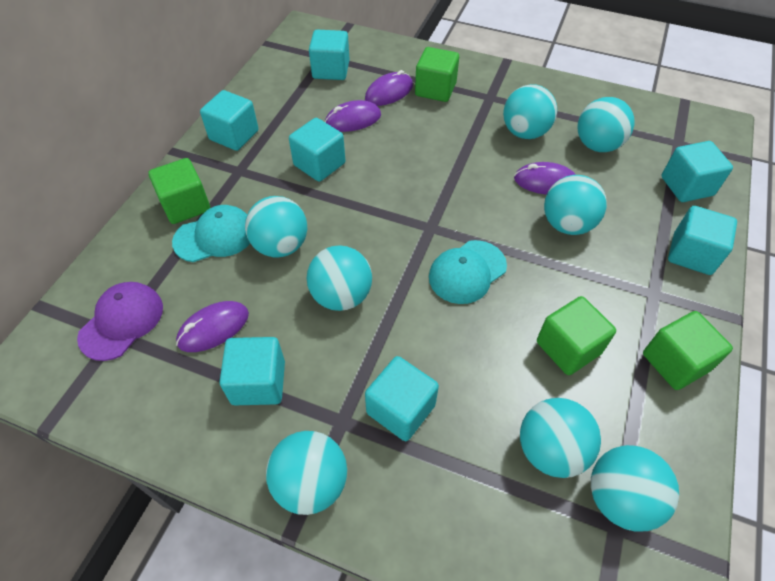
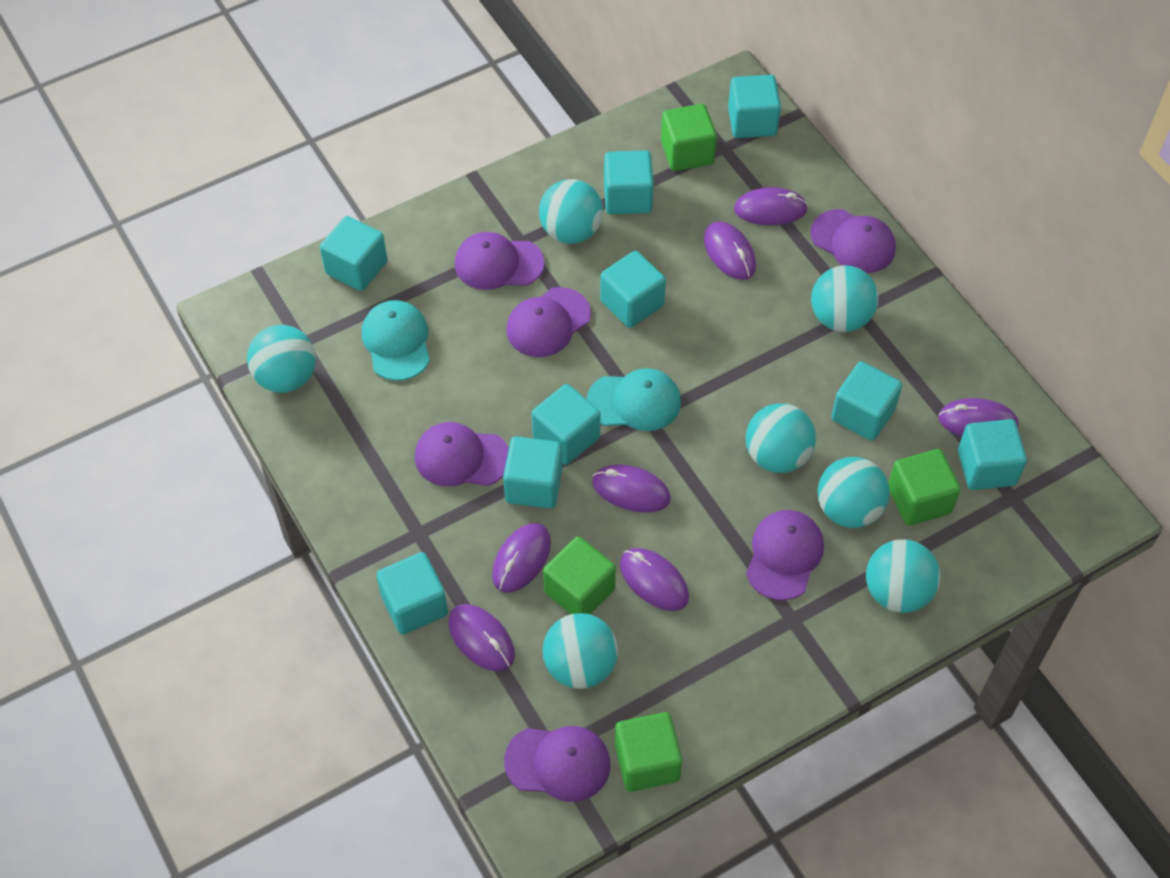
purple cap: 1 -> 6
purple mouse: 4 -> 7
turquoise ball: 8 -> 7
turquoise cube: 7 -> 9

